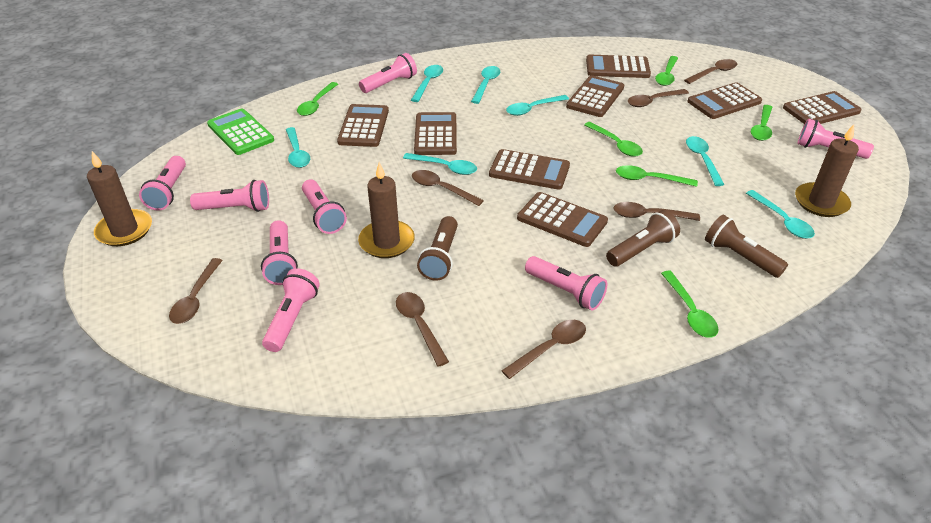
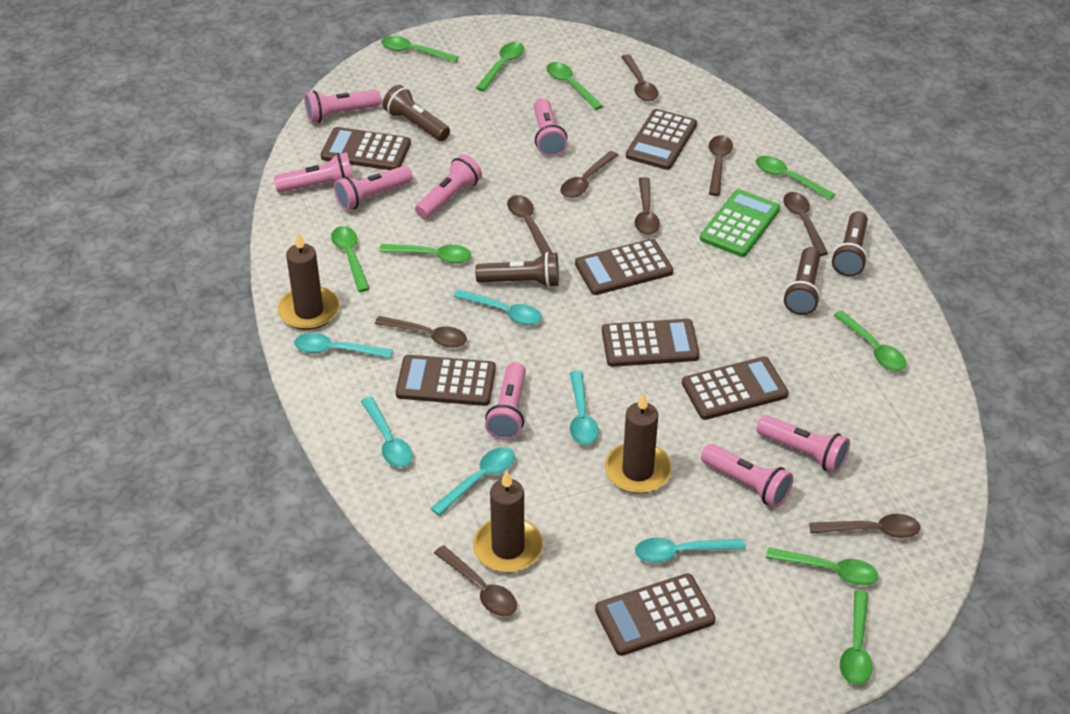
brown calculator: 8 -> 7
brown flashlight: 3 -> 4
brown spoon: 7 -> 9
green spoon: 6 -> 9
turquoise spoon: 7 -> 6

